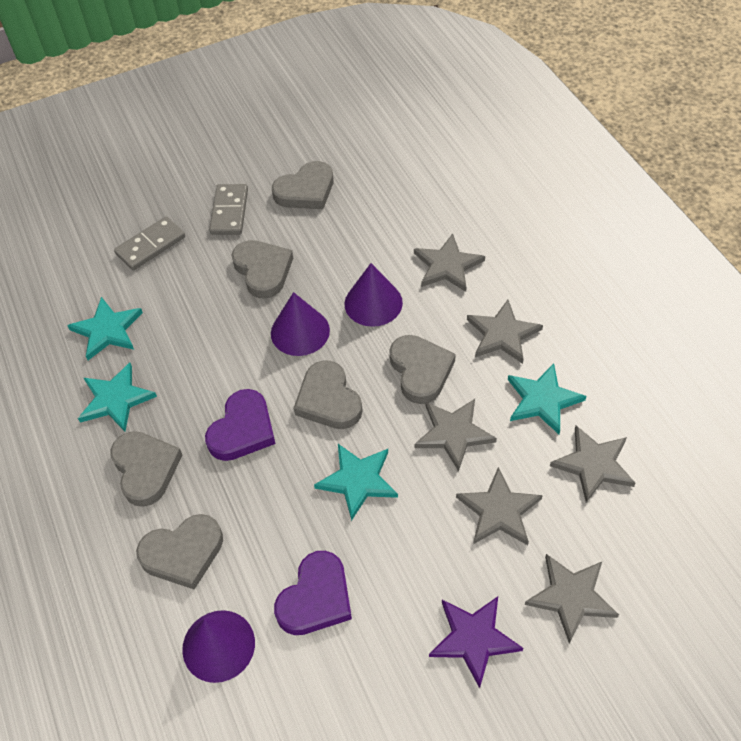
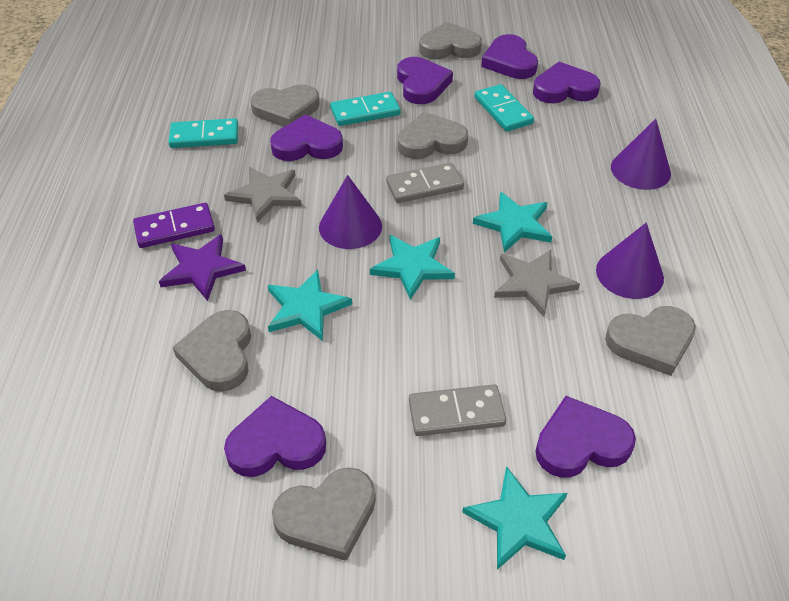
grey star: 6 -> 2
purple domino: 0 -> 1
purple heart: 2 -> 6
turquoise domino: 0 -> 3

